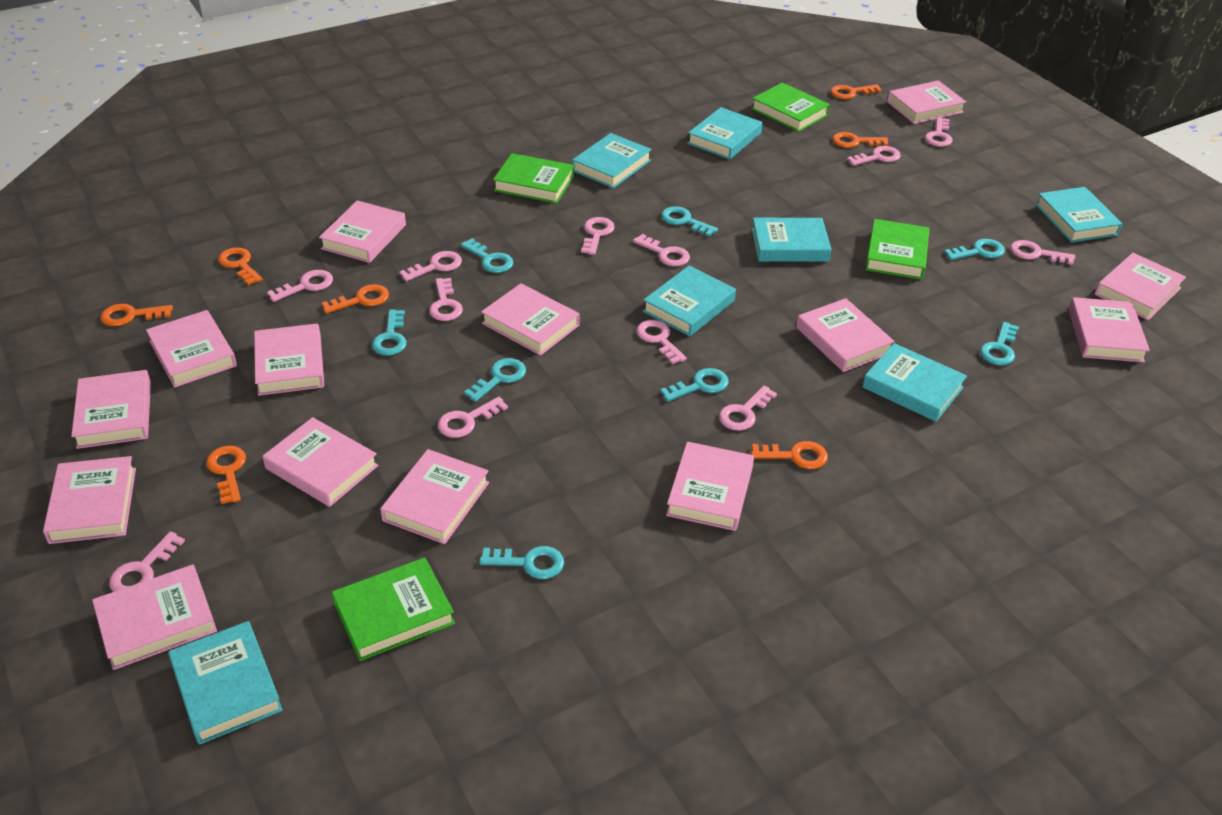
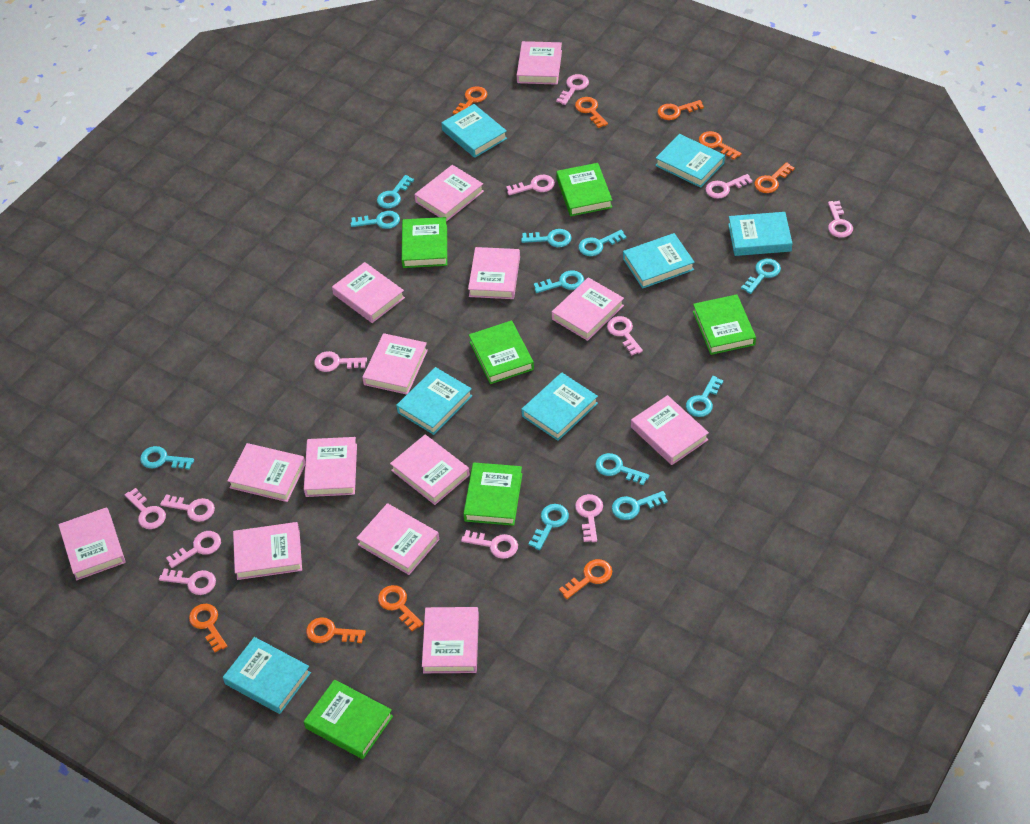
green book: 4 -> 6
orange key: 7 -> 9
turquoise key: 8 -> 11

